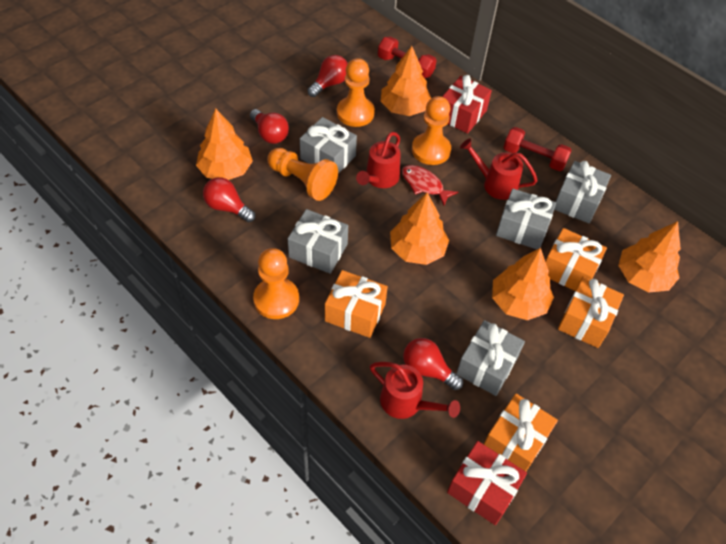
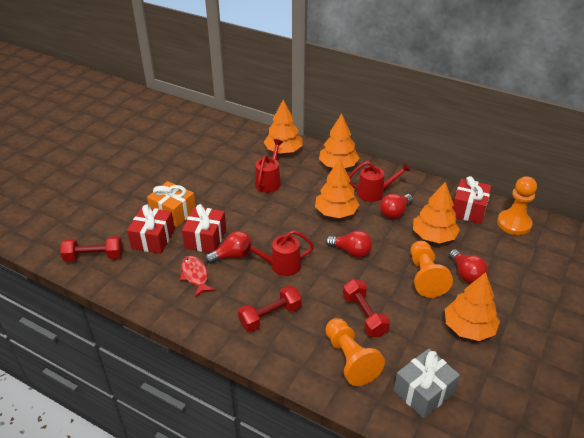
grey gift: 5 -> 1
orange gift: 4 -> 1
orange pawn: 4 -> 3
red dumbbell: 2 -> 3
red gift: 2 -> 3

